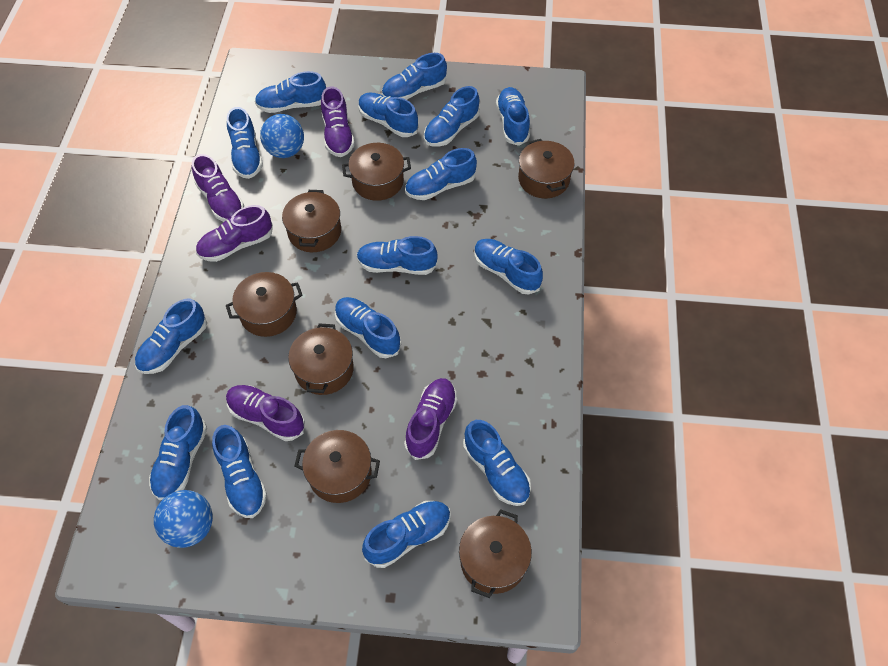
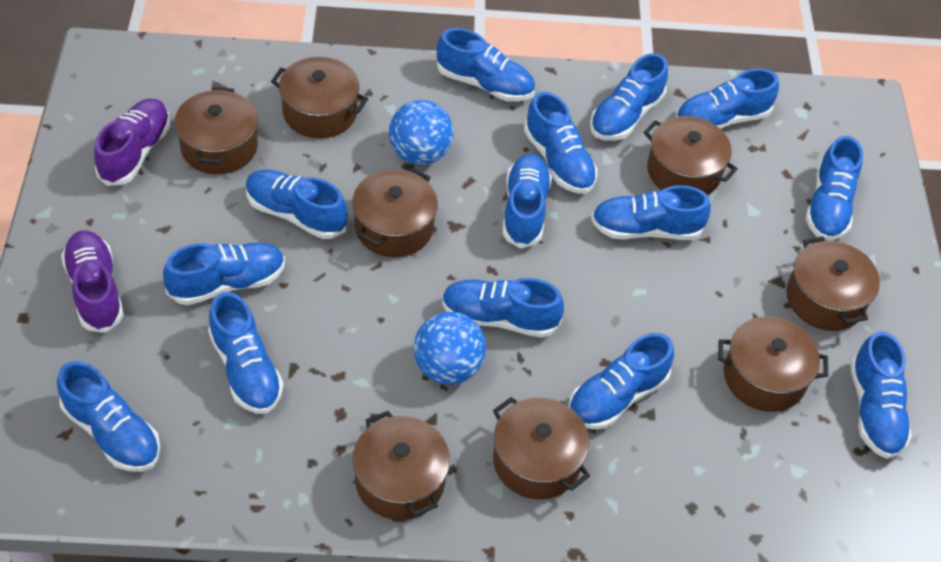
blue shoe: 15 -> 14
brown pot: 7 -> 8
purple shoe: 5 -> 2

